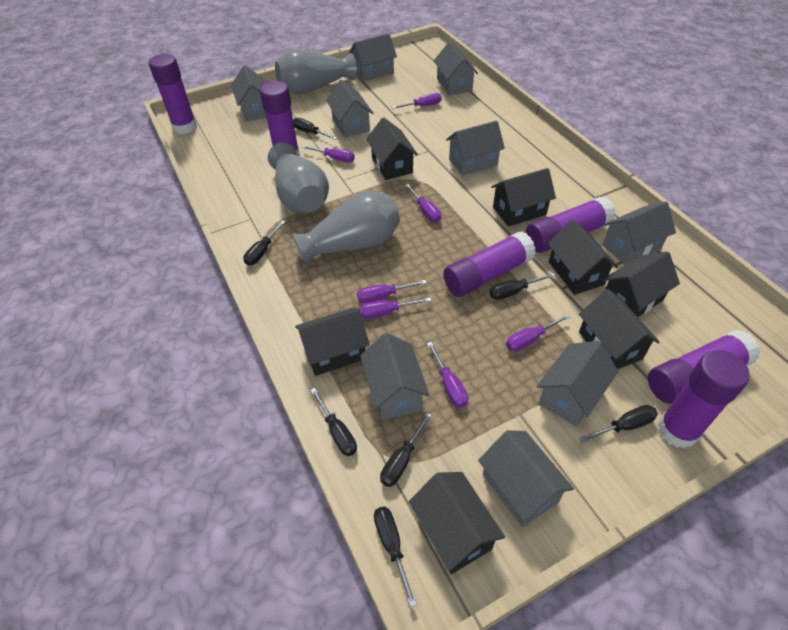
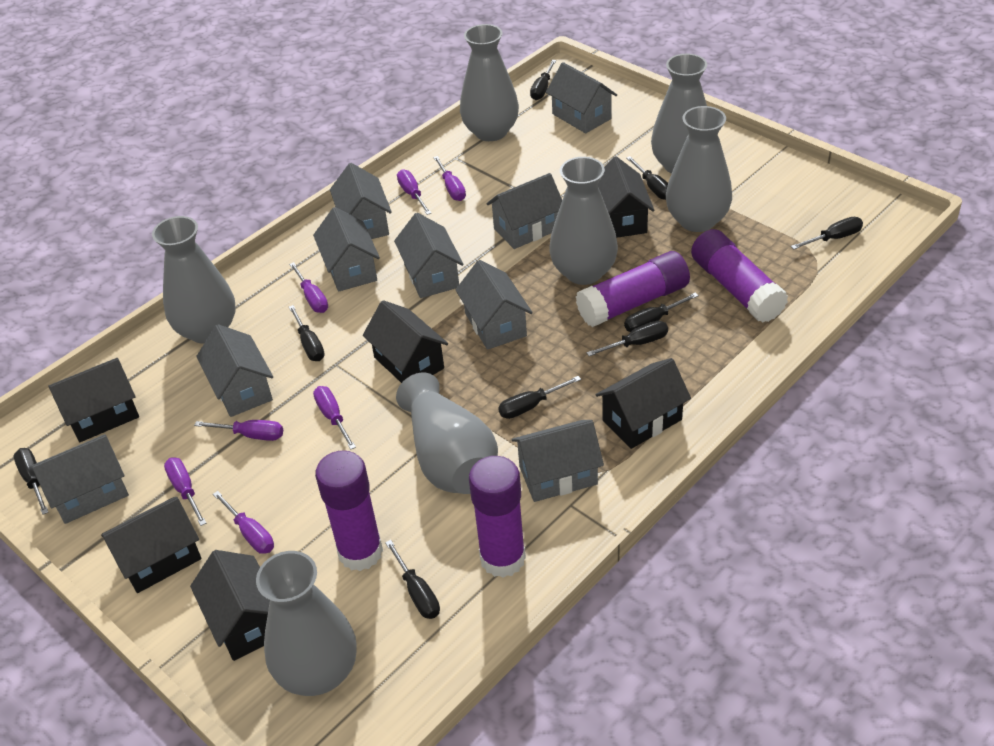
black house: 7 -> 6
black screwdriver: 7 -> 9
grey vase: 3 -> 7
purple glue stick: 6 -> 4

